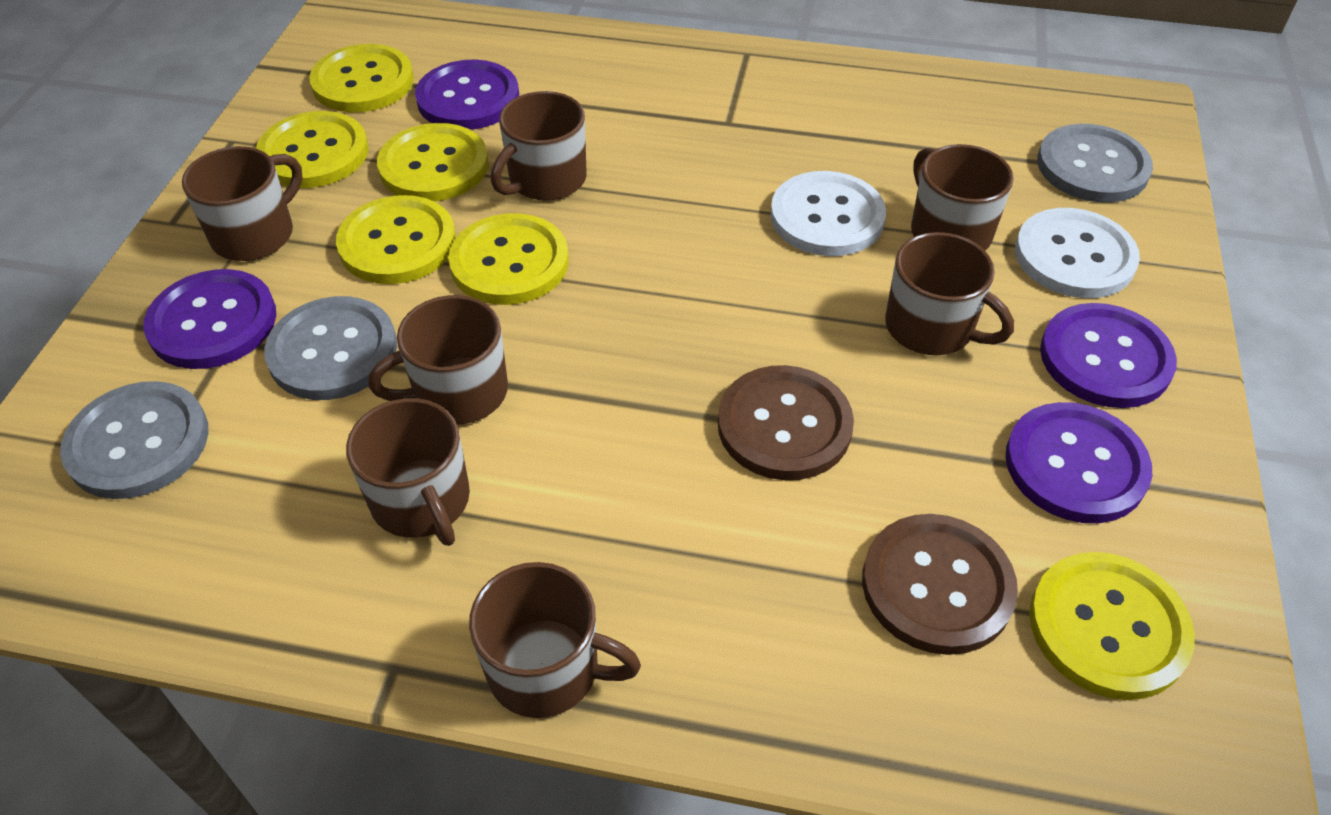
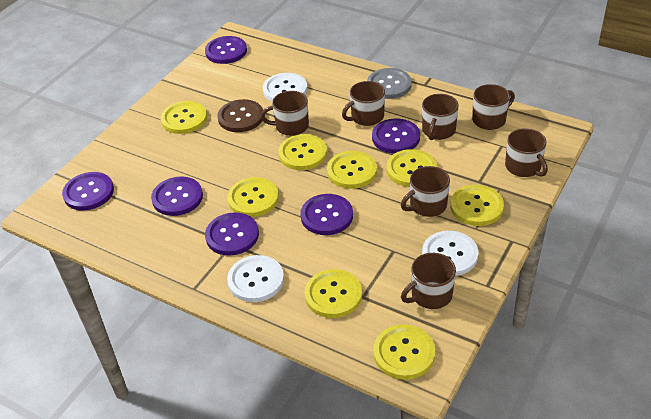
brown button: 2 -> 1
grey button: 3 -> 1
purple button: 4 -> 6
white button: 2 -> 3
yellow button: 6 -> 8

